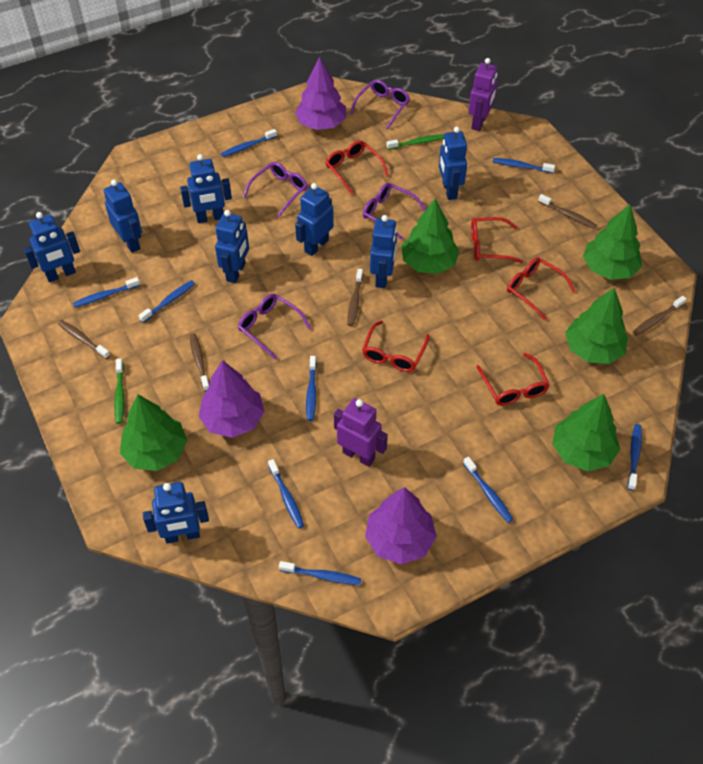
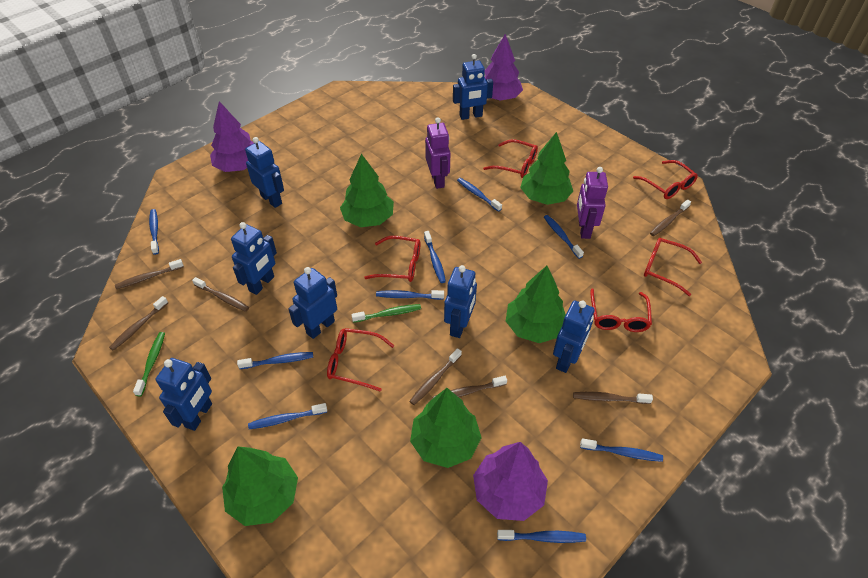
blue robot: 8 -> 7
brown toothbrush: 5 -> 7
purple glasses: 4 -> 0
red glasses: 5 -> 6

